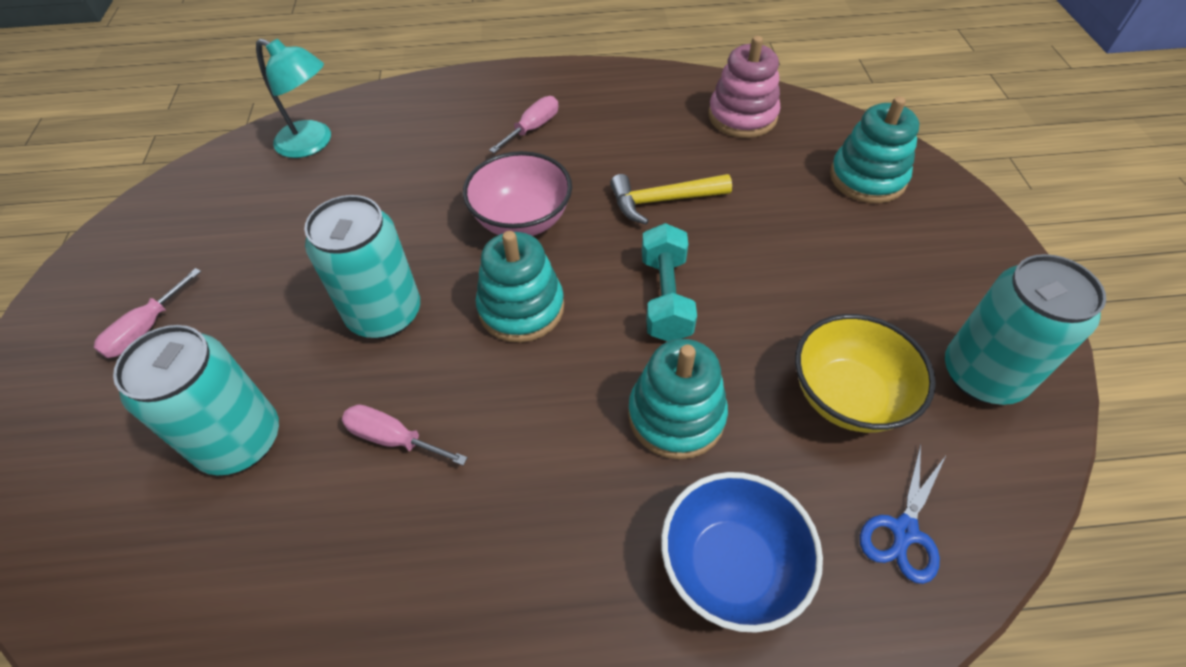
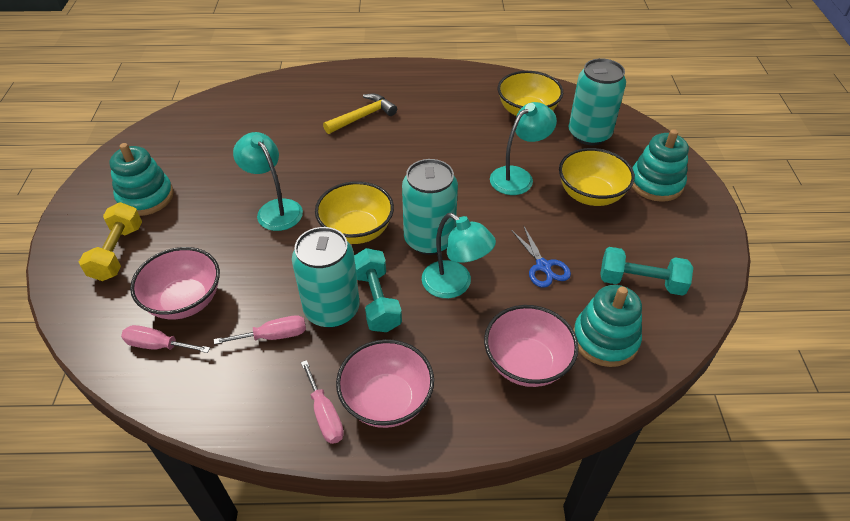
blue bowl: 1 -> 0
pink bowl: 1 -> 3
pink stacking toy: 1 -> 0
turquoise dumbbell: 1 -> 2
turquoise lamp: 1 -> 3
yellow bowl: 1 -> 3
yellow dumbbell: 0 -> 1

